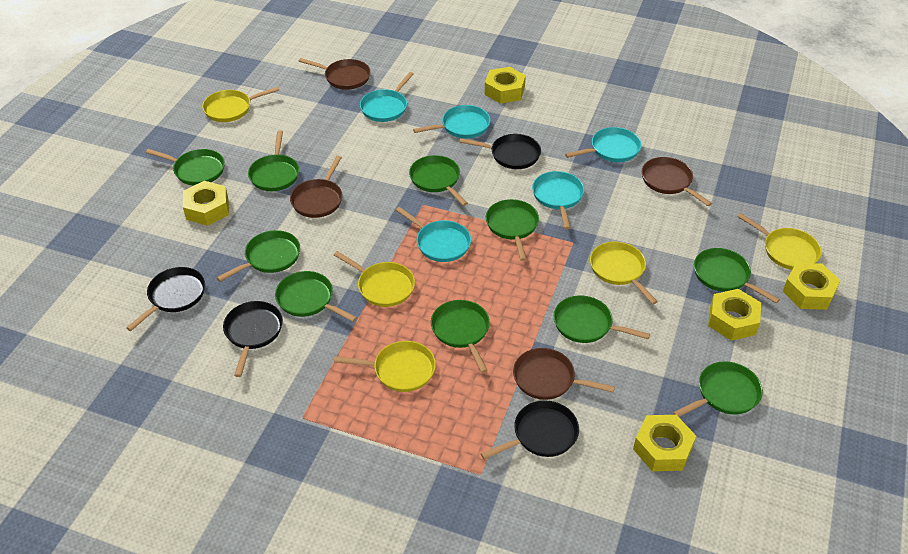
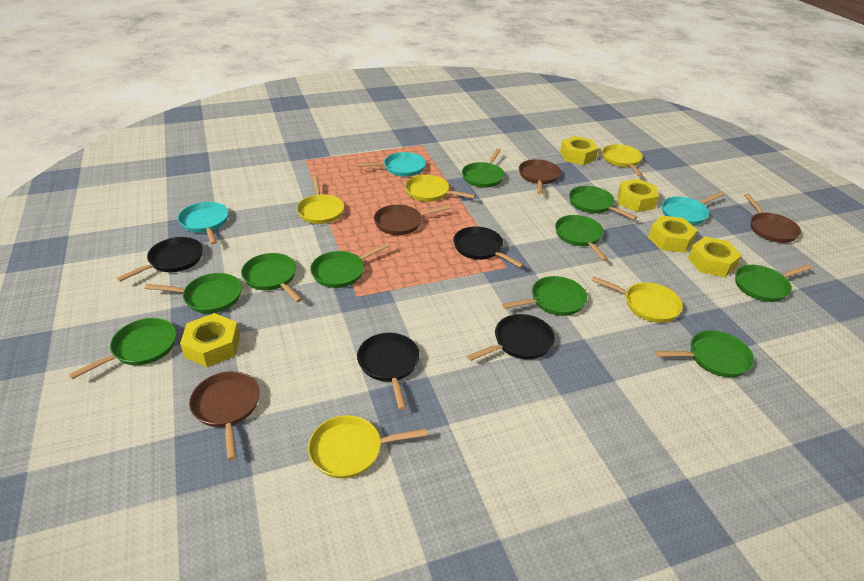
turquoise pan: 5 -> 3

